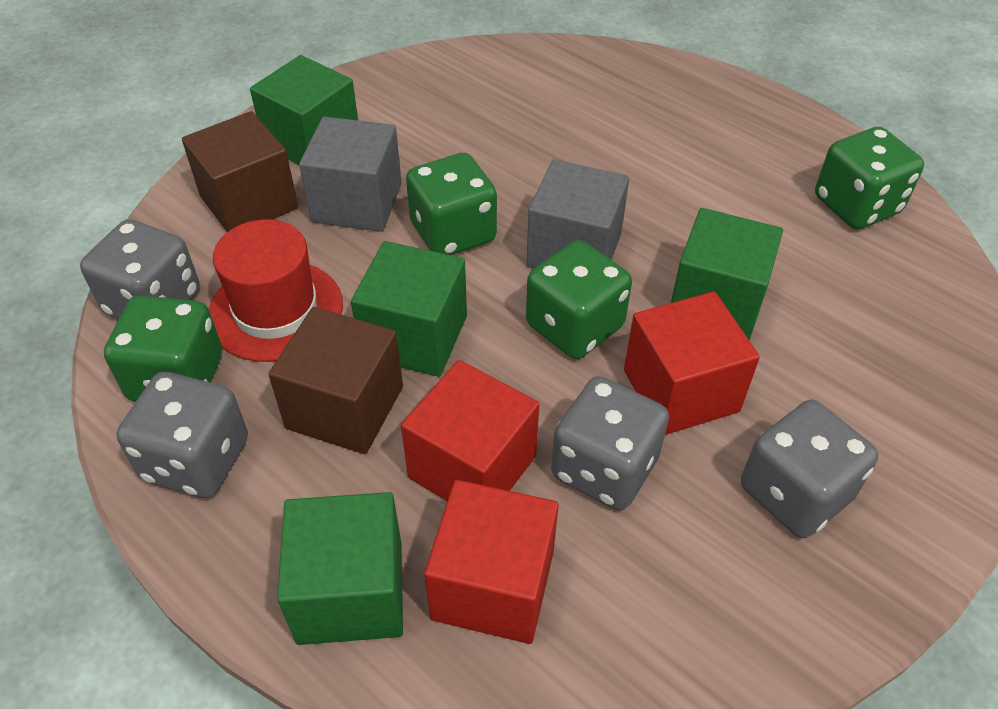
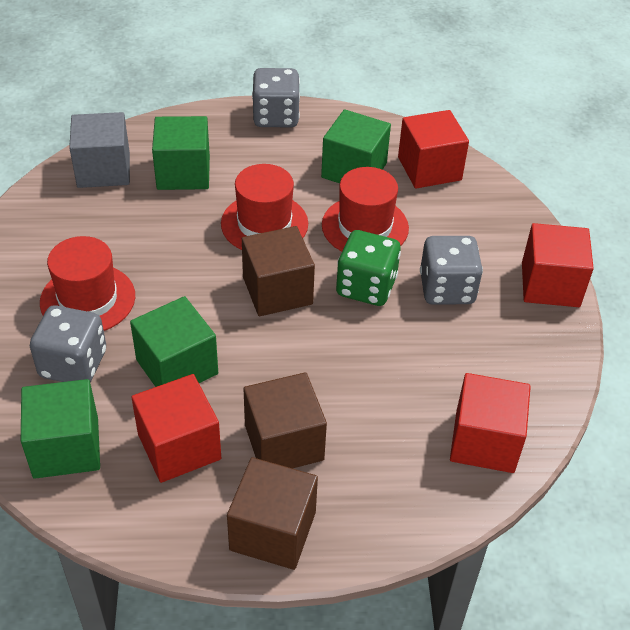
brown cube: 2 -> 3
green dice: 4 -> 1
grey cube: 2 -> 1
grey dice: 4 -> 3
red cube: 3 -> 4
red hat: 1 -> 3

